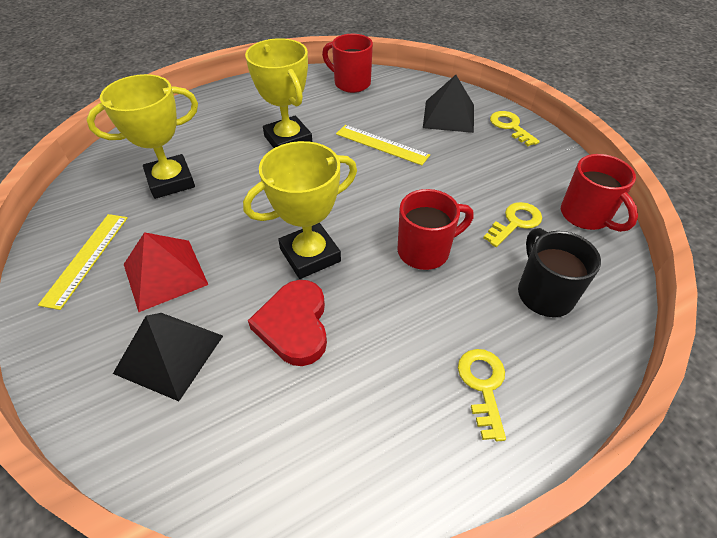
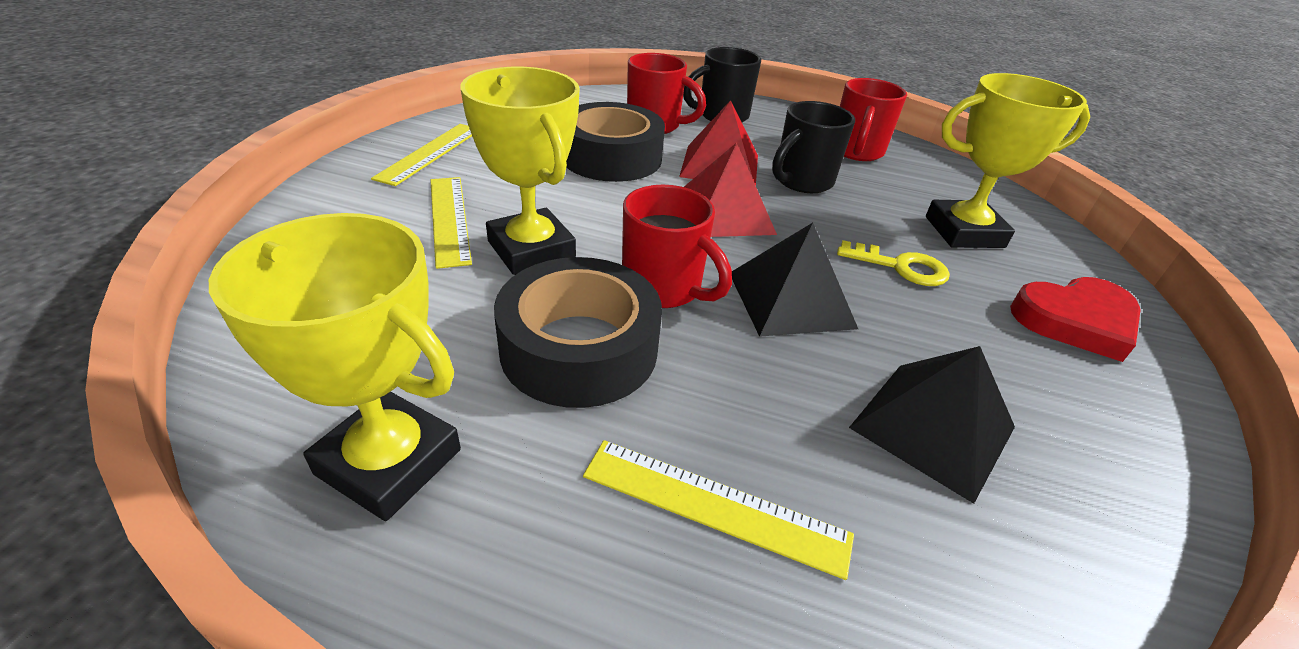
black mug: 1 -> 2
black tape: 0 -> 2
red pyramid: 1 -> 2
yellow key: 3 -> 1
yellow ruler: 2 -> 3

